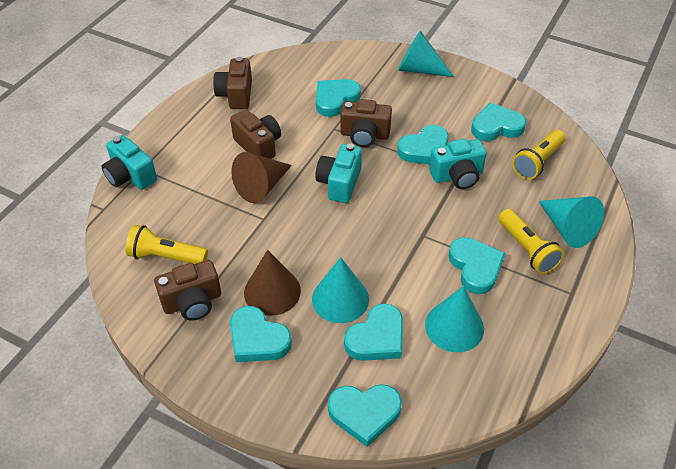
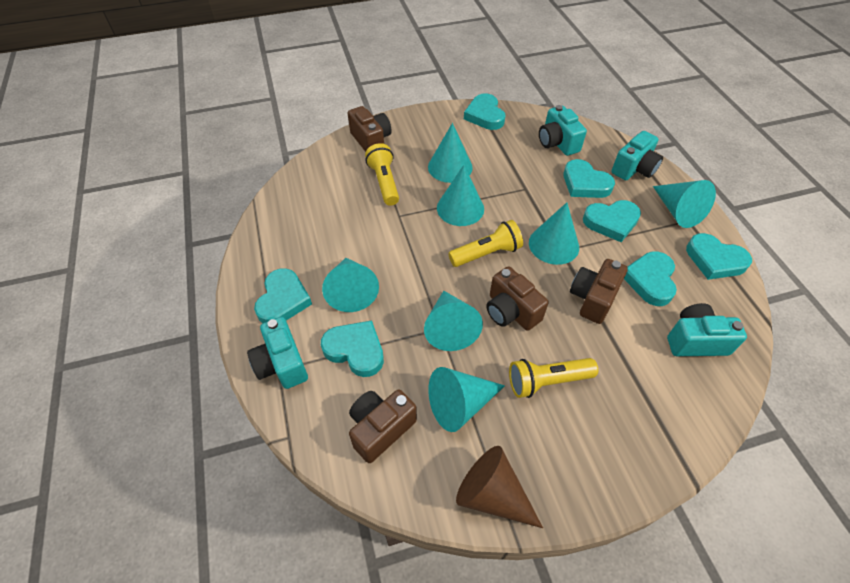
brown cone: 2 -> 1
turquoise camera: 3 -> 4
turquoise cone: 4 -> 7

